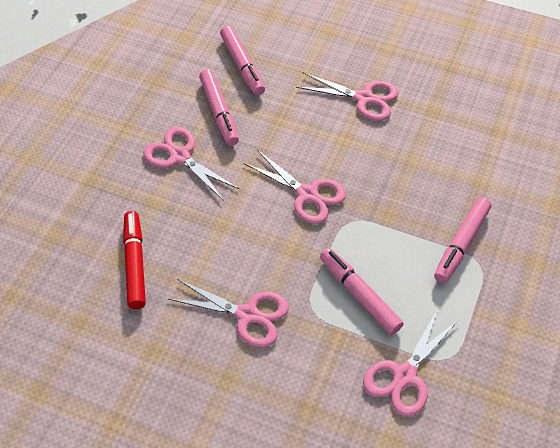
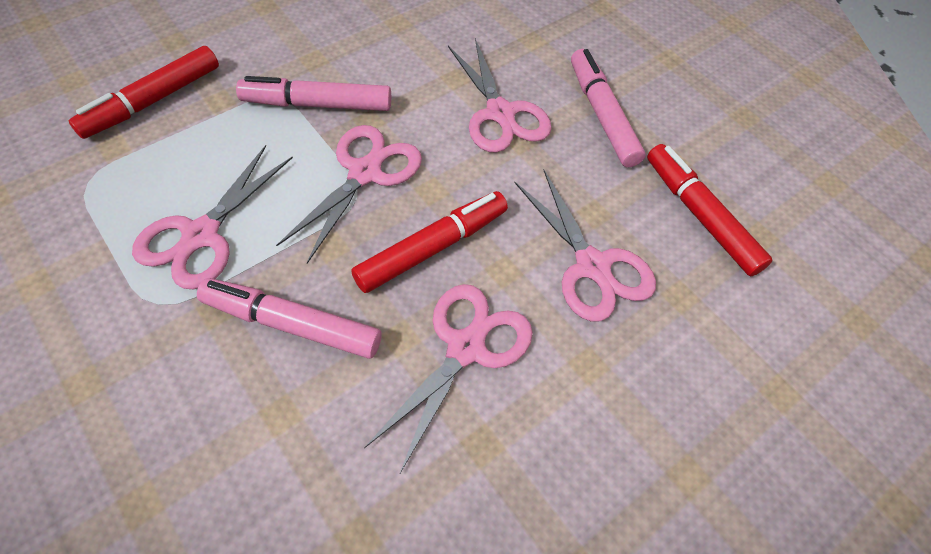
pink marker: 4 -> 3
red marker: 1 -> 3

